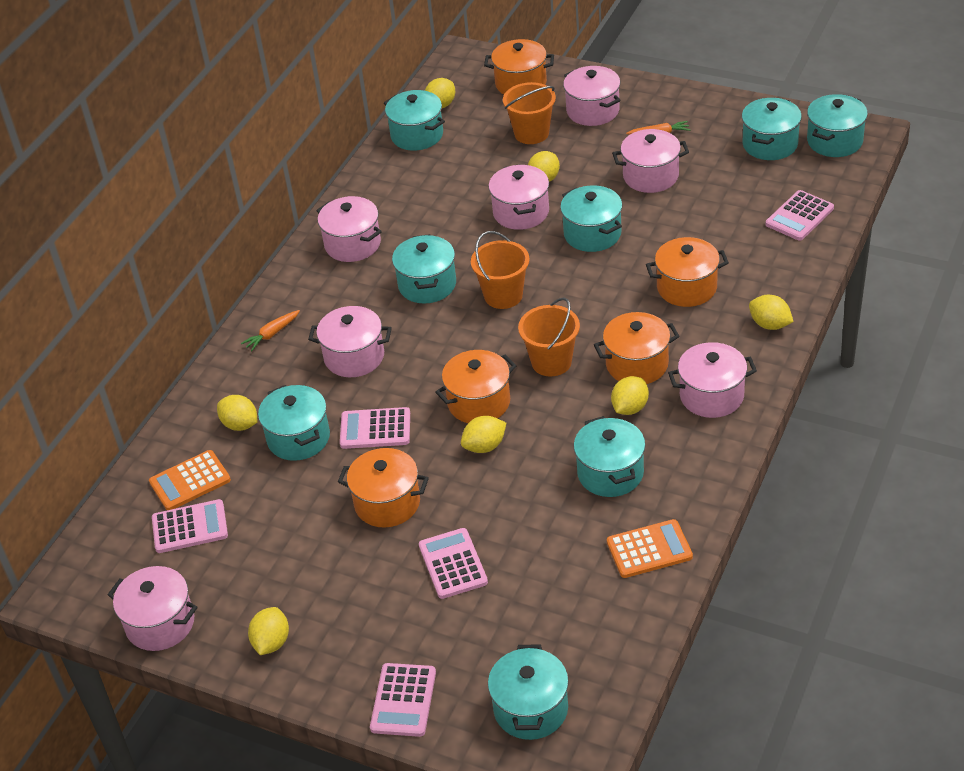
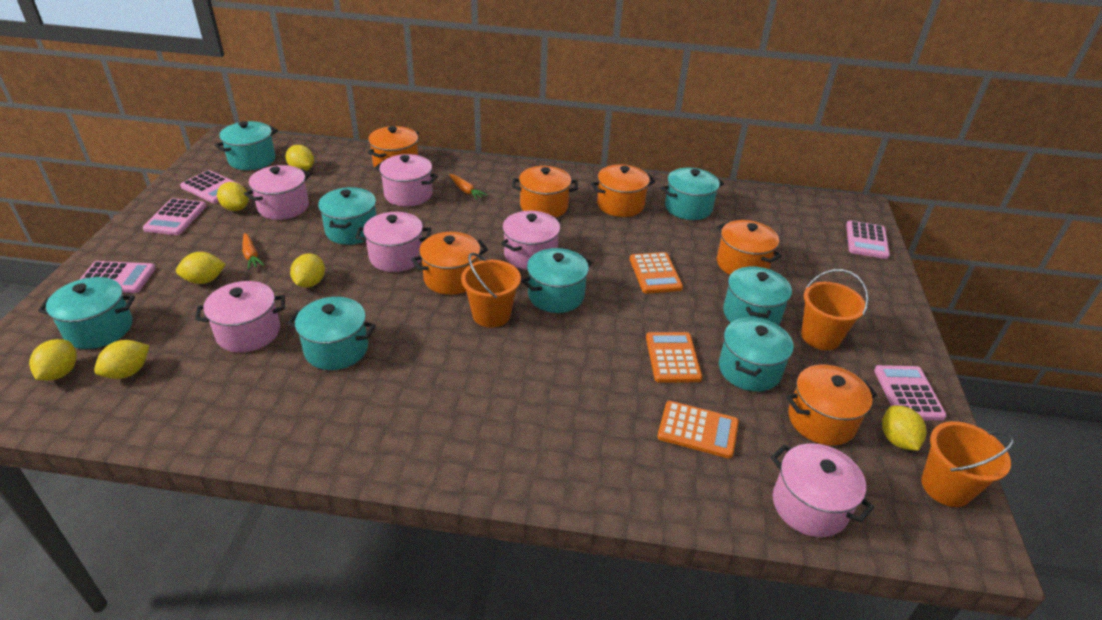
orange calculator: 2 -> 3
orange pot: 5 -> 6
pink pot: 7 -> 6

